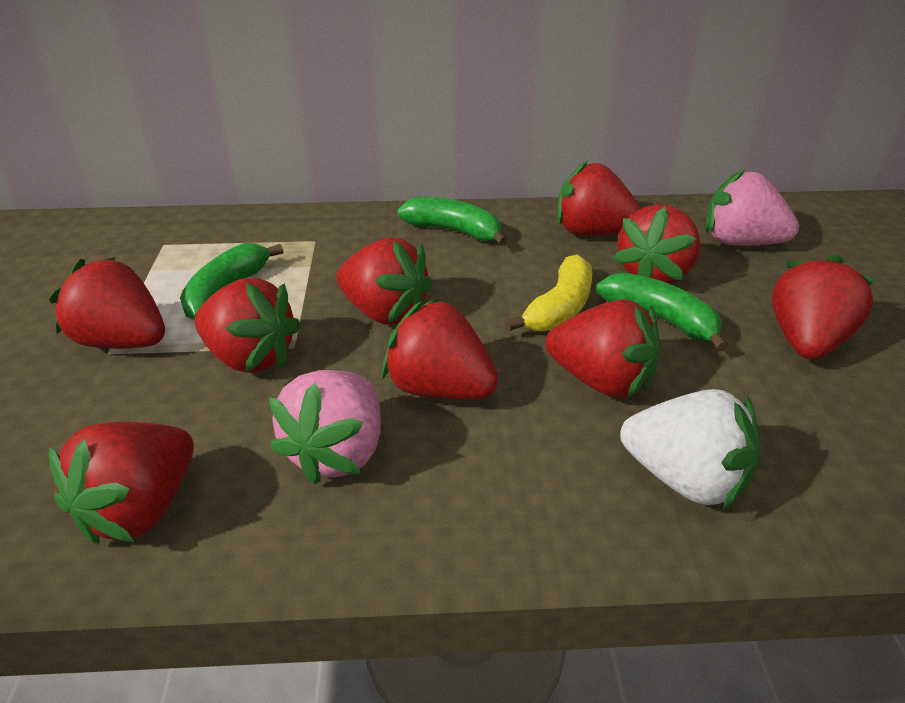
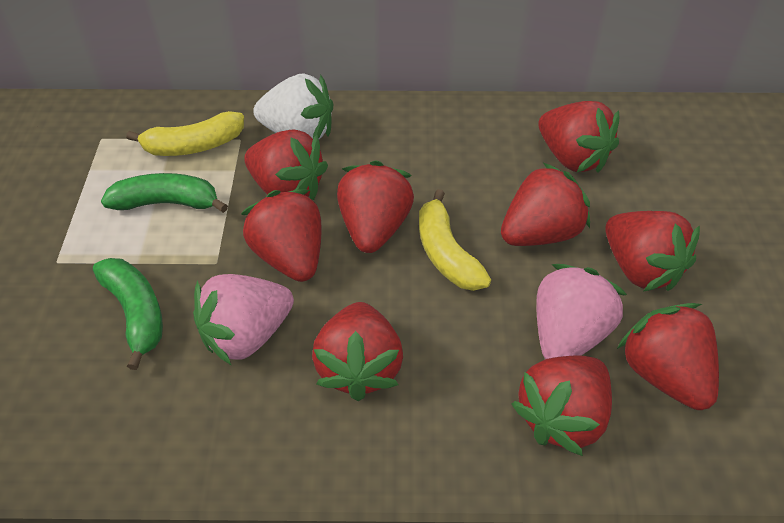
green banana: 3 -> 2
yellow banana: 1 -> 2

